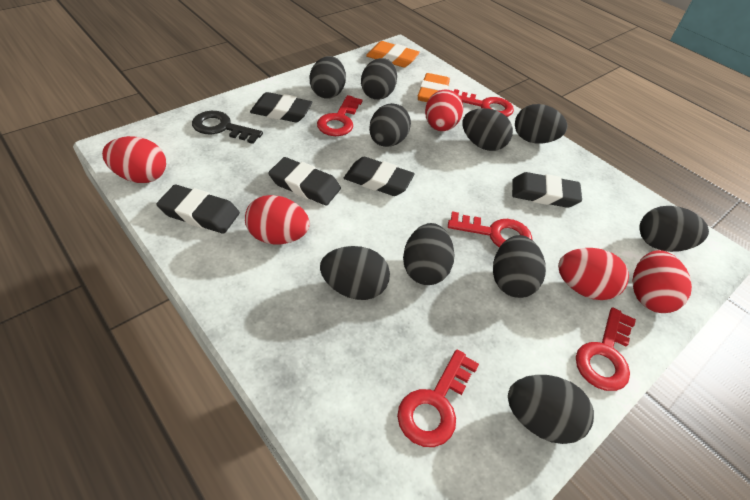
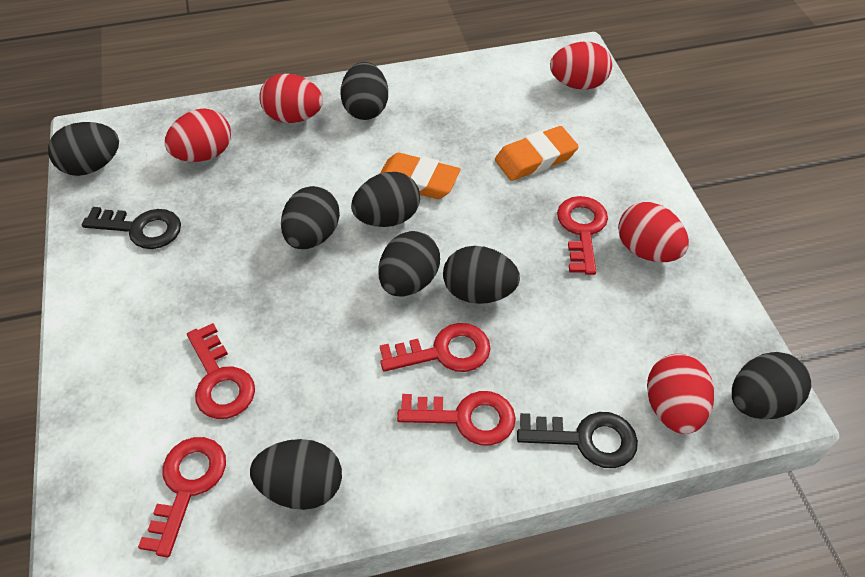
black egg: 10 -> 8
black eraser: 5 -> 0
black key: 1 -> 2

